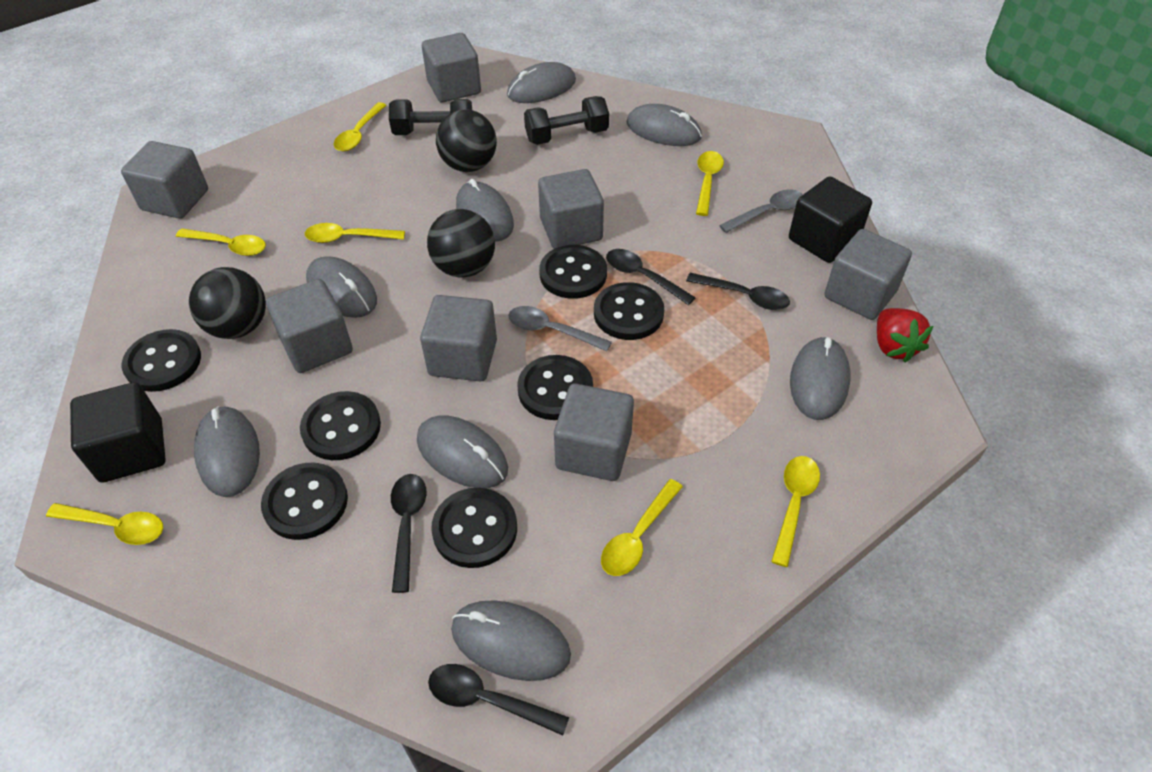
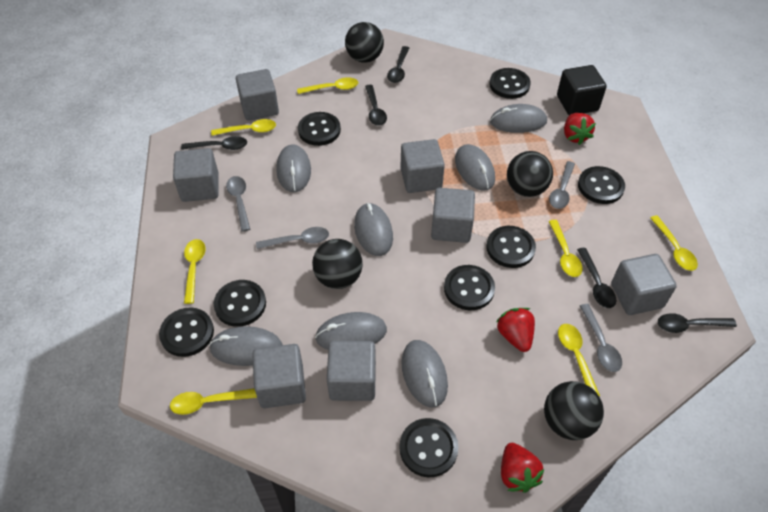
black ball: 3 -> 4
black button: 7 -> 8
black cube: 2 -> 1
black dumbbell: 2 -> 0
black spoon: 4 -> 5
grey mouse: 8 -> 7
grey spoon: 2 -> 4
red strawberry: 1 -> 3

